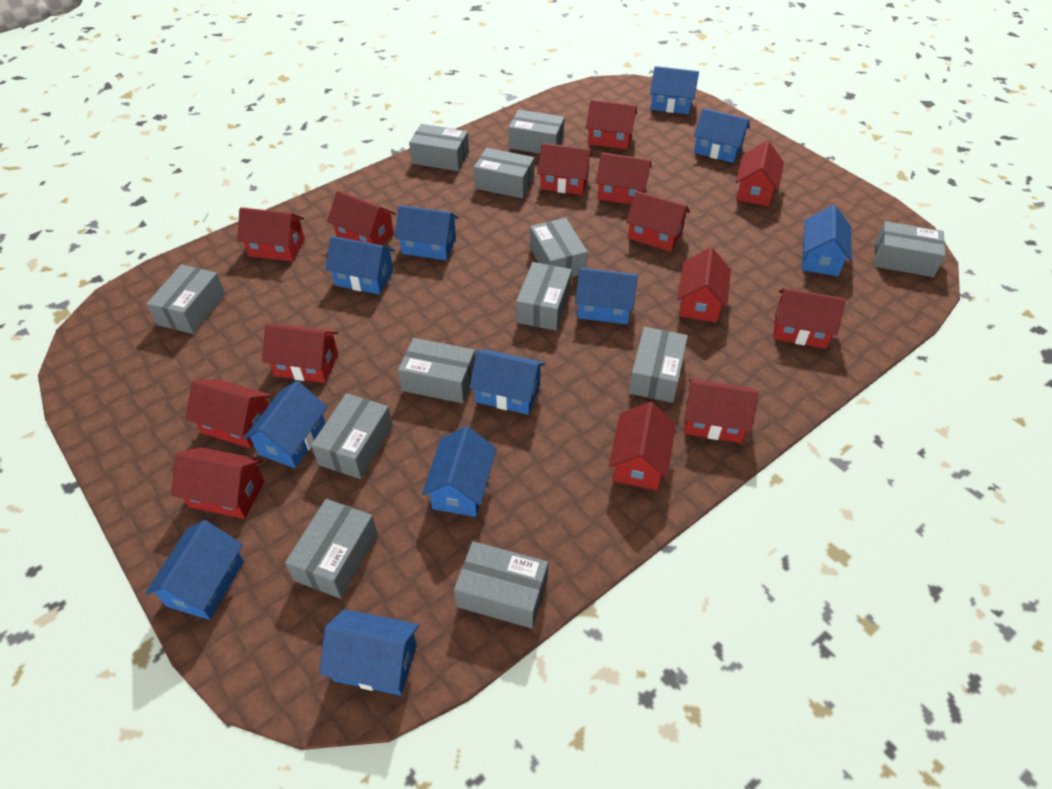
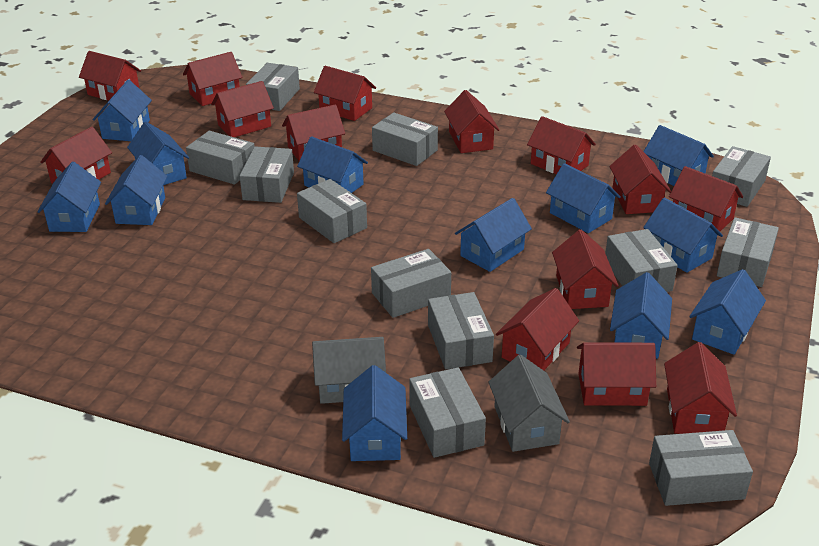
blue house: 11 -> 12
grey house: 0 -> 2

